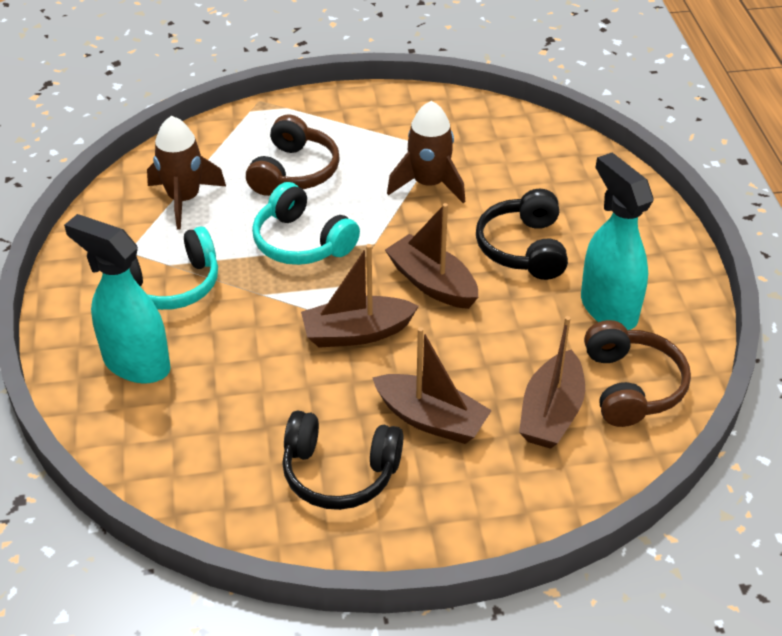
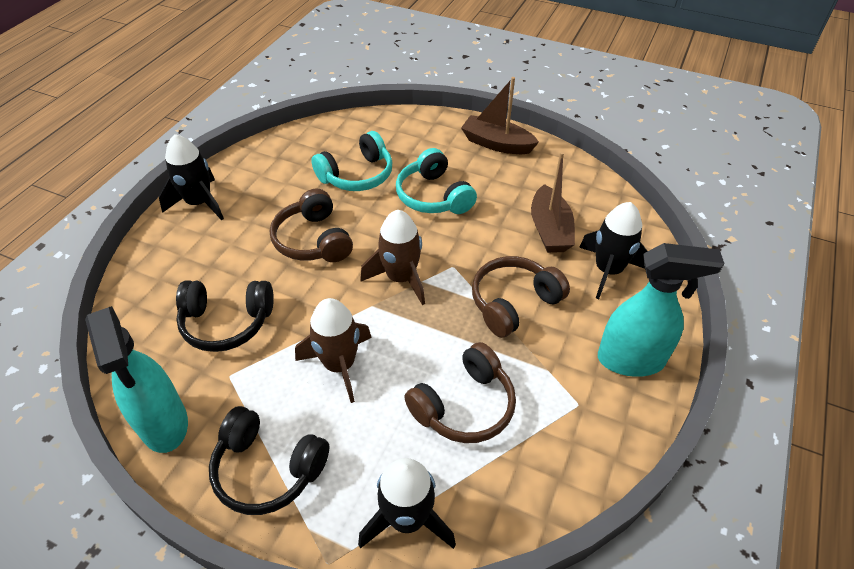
black rocket: 0 -> 3
brown boat: 4 -> 2
brown headphones: 2 -> 3

